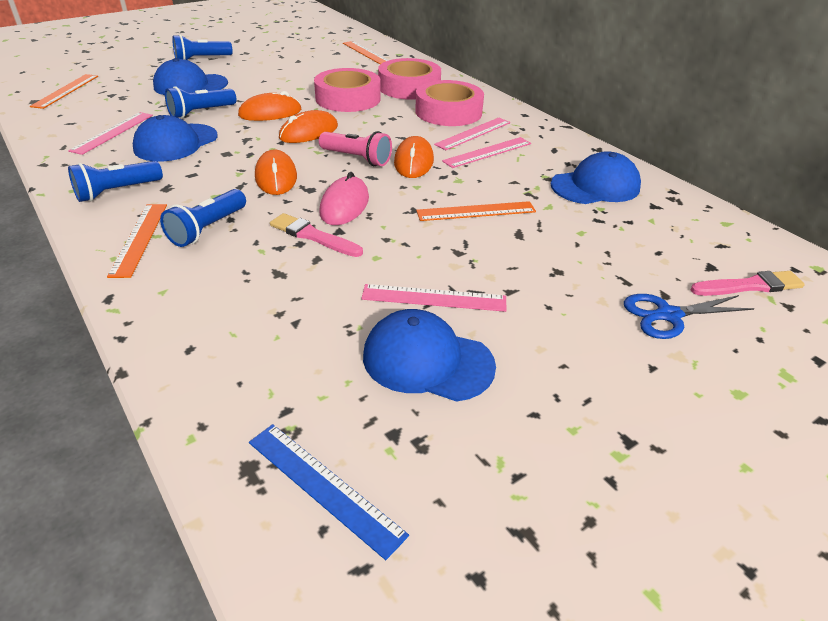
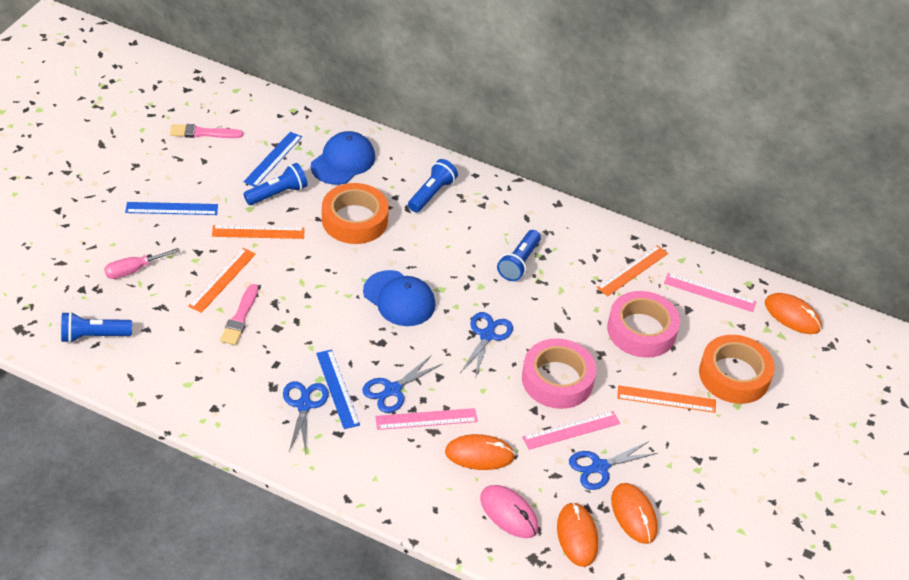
blue cap: 4 -> 2
blue ruler: 1 -> 3
blue scissors: 1 -> 4
orange tape: 0 -> 2
pink flashlight: 1 -> 0
pink ruler: 4 -> 3
pink screwdriver: 0 -> 1
pink tape: 3 -> 2

